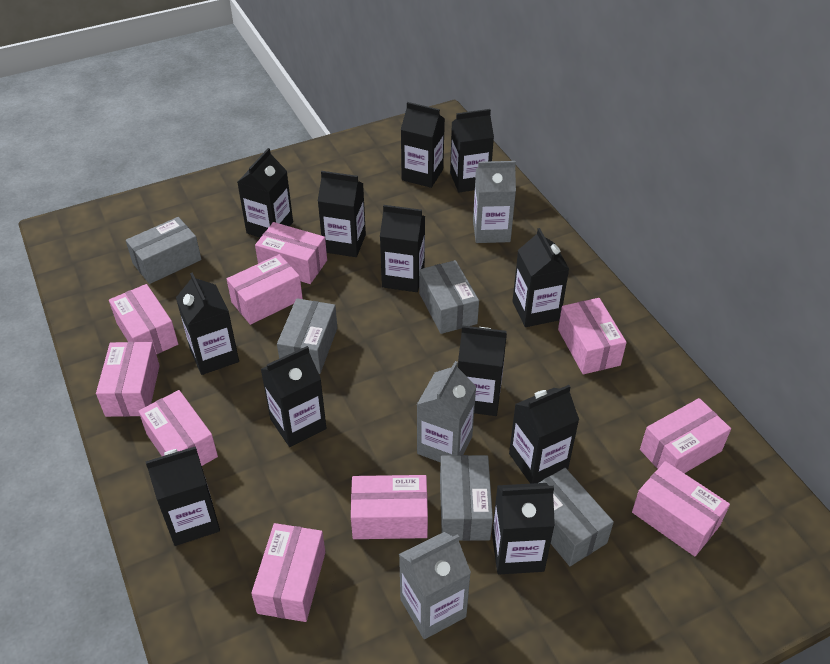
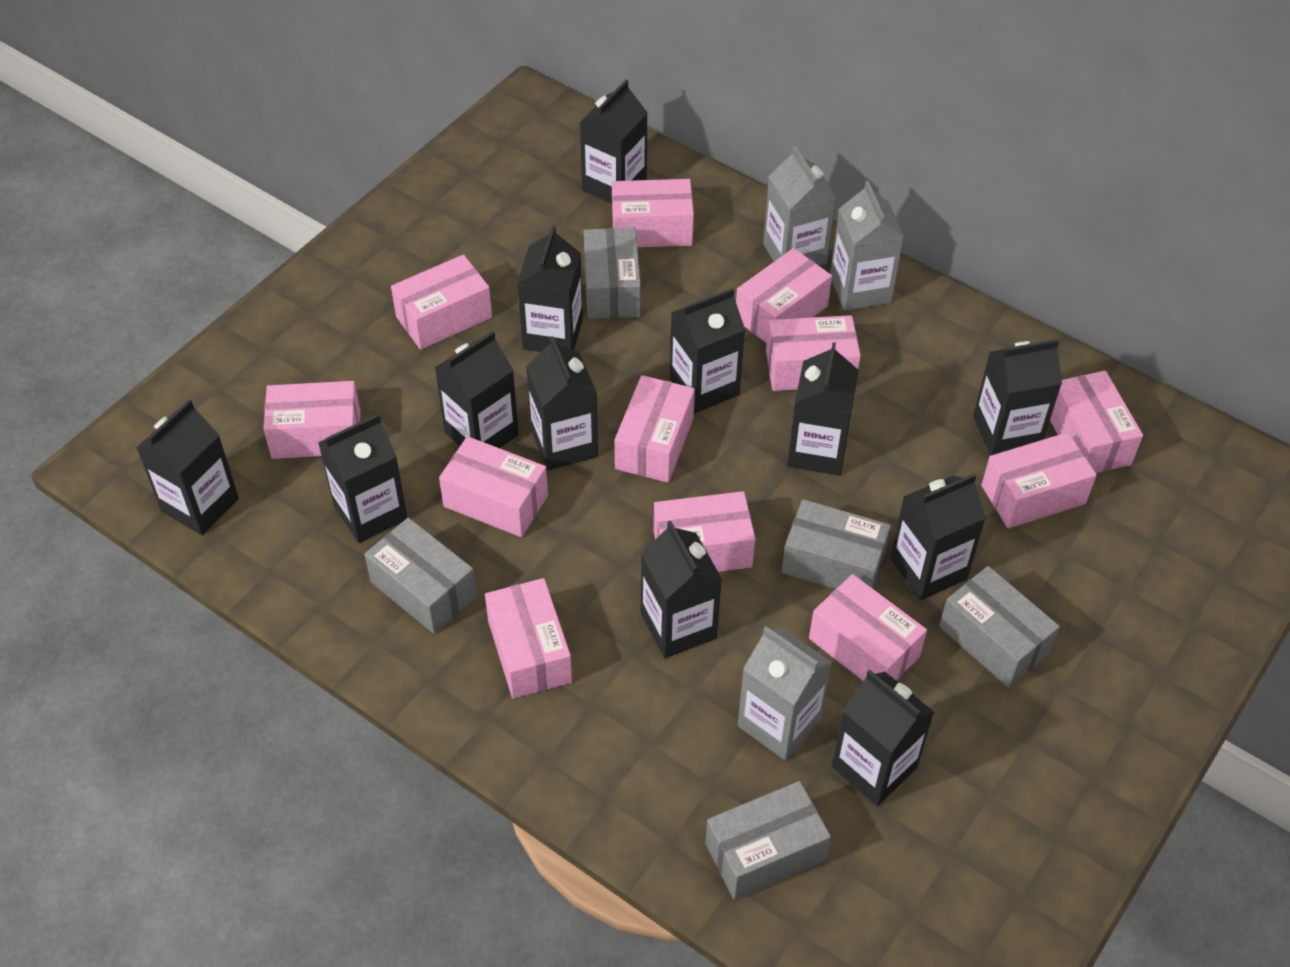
pink box: 10 -> 12

